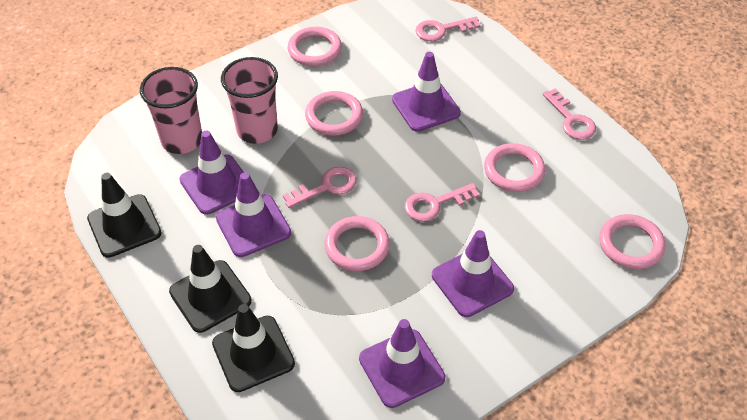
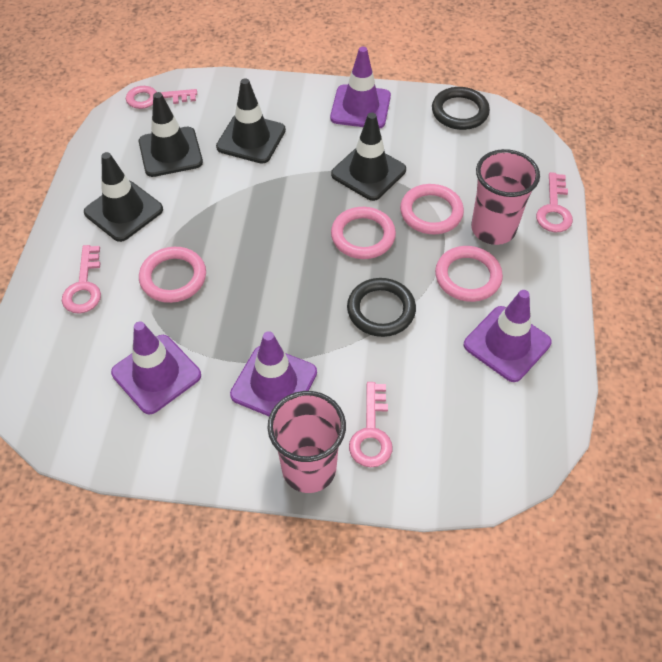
black ring: 0 -> 2
black traffic cone: 3 -> 4
pink ring: 5 -> 4
purple traffic cone: 5 -> 4

